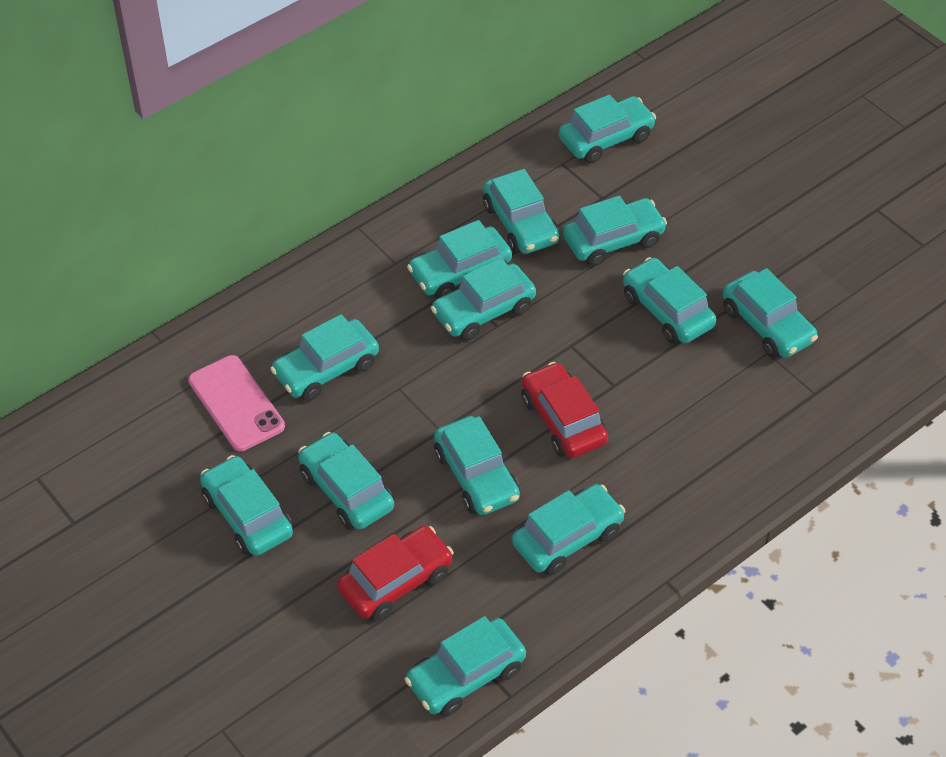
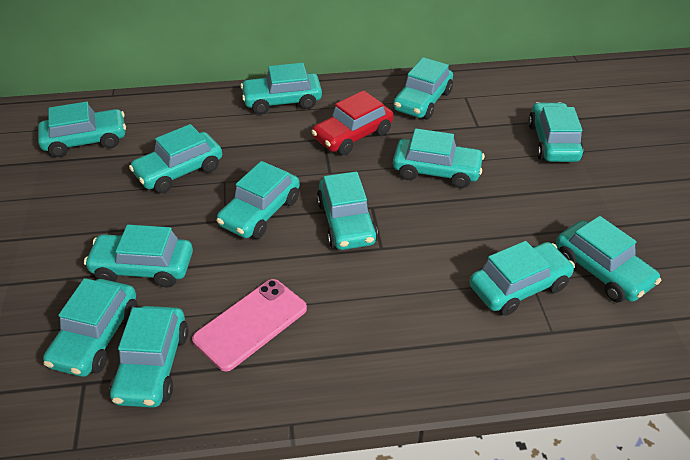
red car: 2 -> 1

